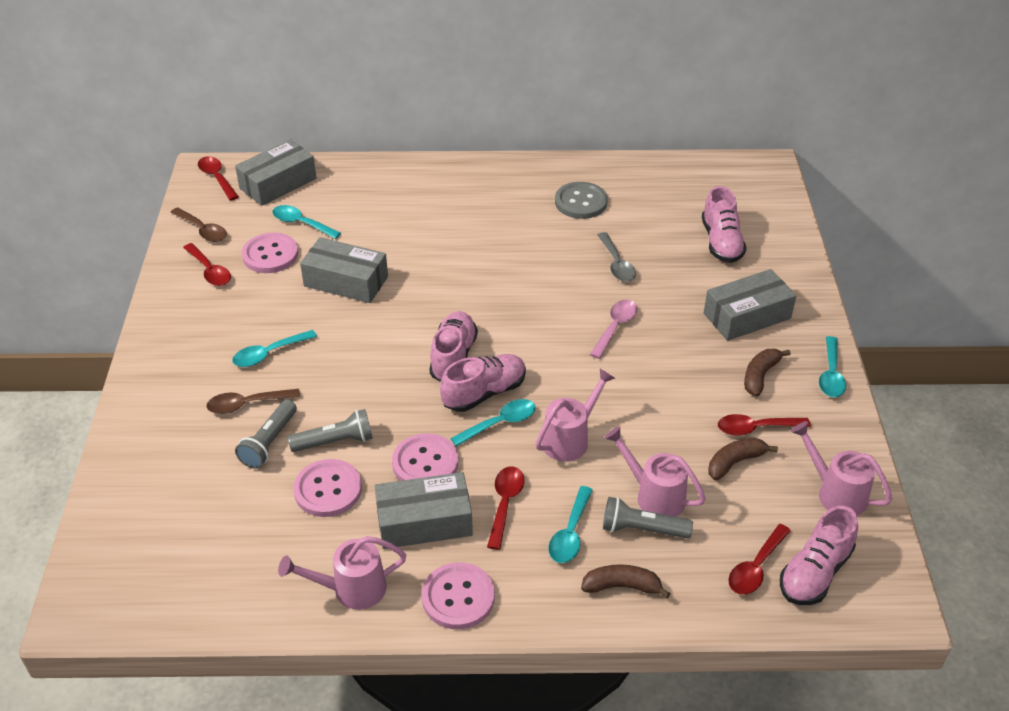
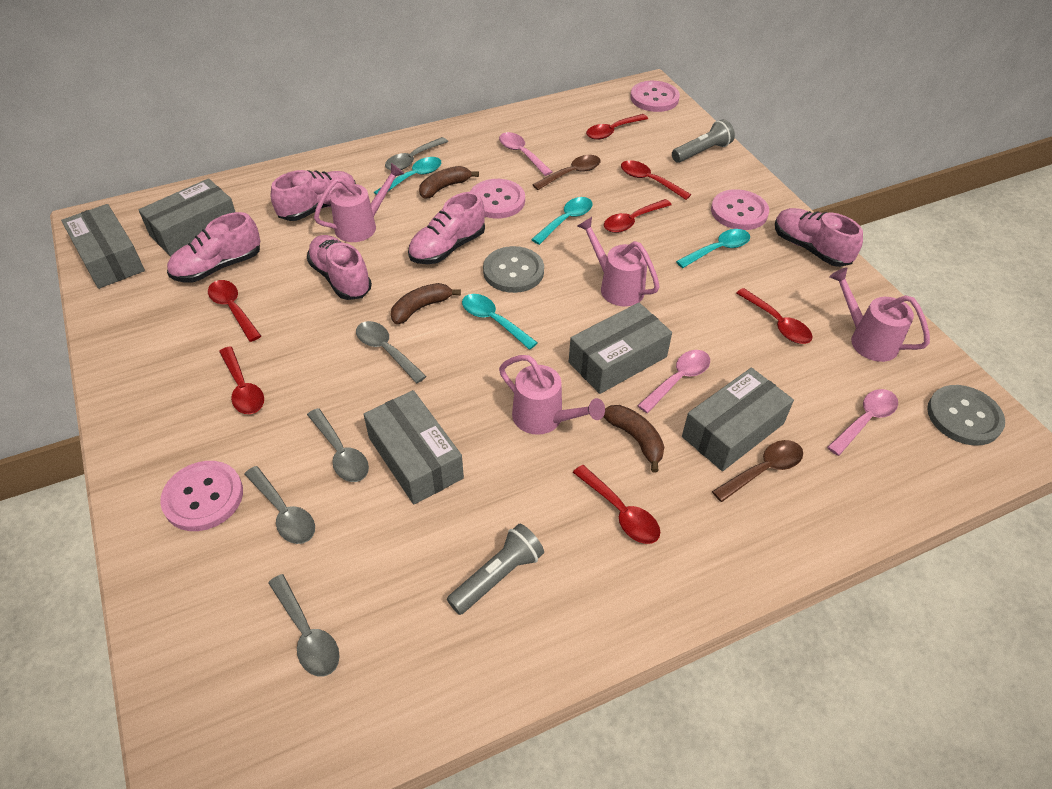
grey box: 4 -> 5
grey button: 1 -> 2
grey flashlight: 3 -> 2
grey spoon: 1 -> 5
pink shoe: 4 -> 5
pink spoon: 1 -> 3
red spoon: 5 -> 7
turquoise spoon: 5 -> 4

